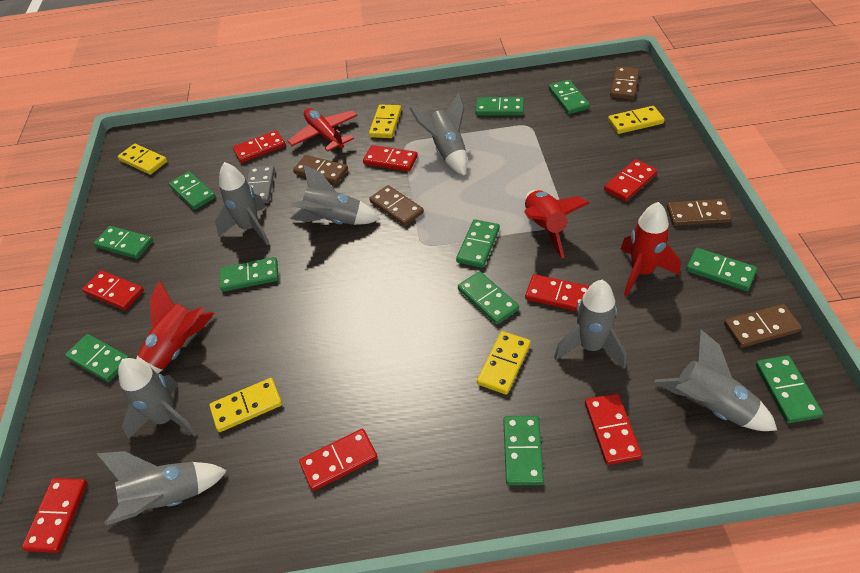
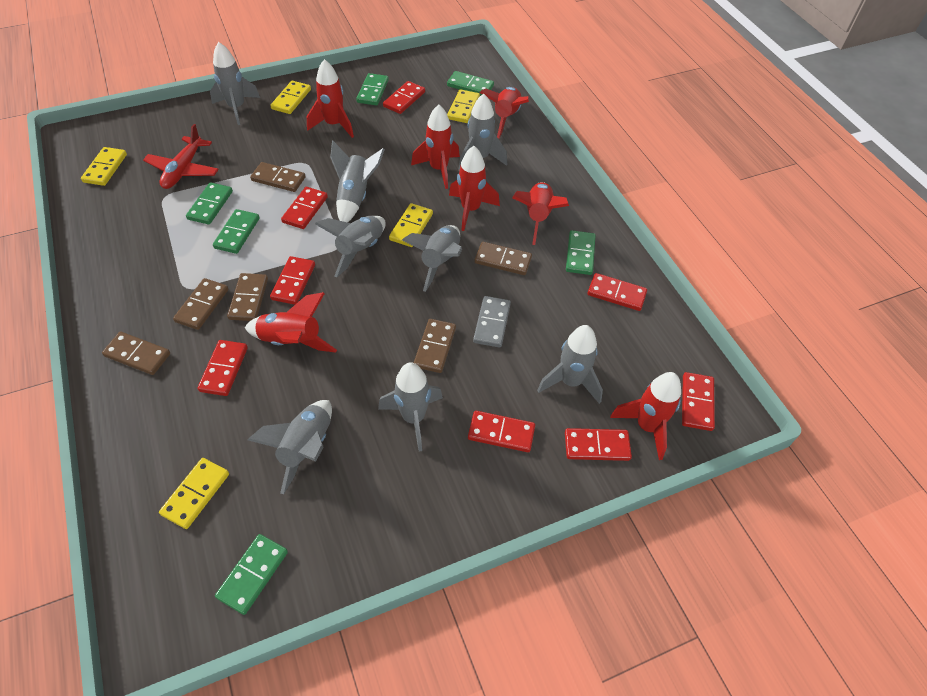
brown domino: 5 -> 6
green domino: 11 -> 6
grey rocket: 7 -> 8
red rocket: 3 -> 7

